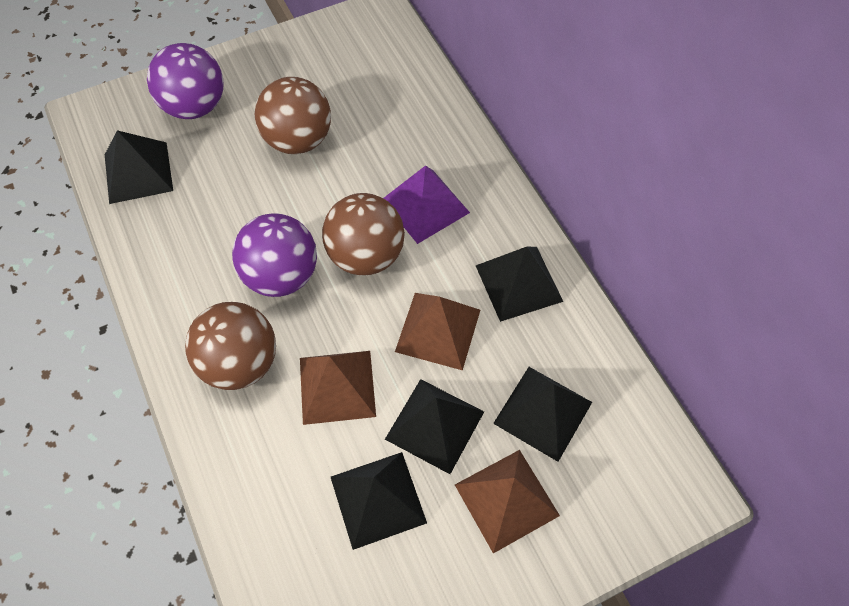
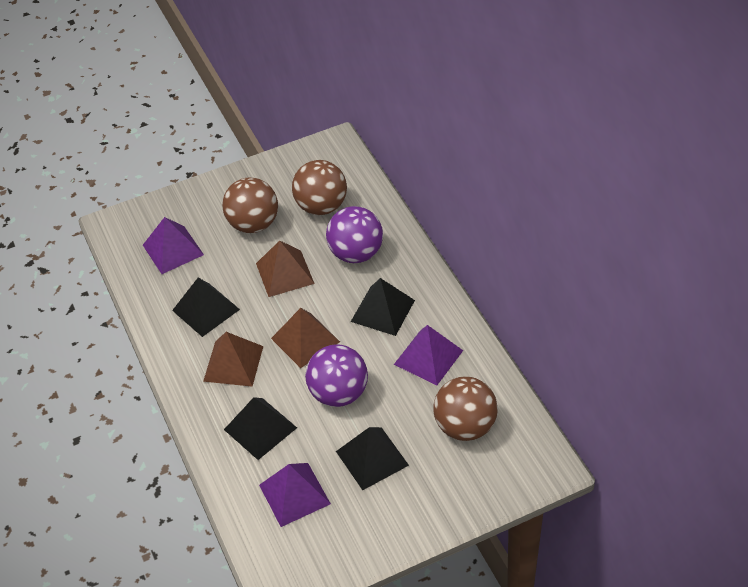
black pyramid: 5 -> 4
purple pyramid: 1 -> 3

